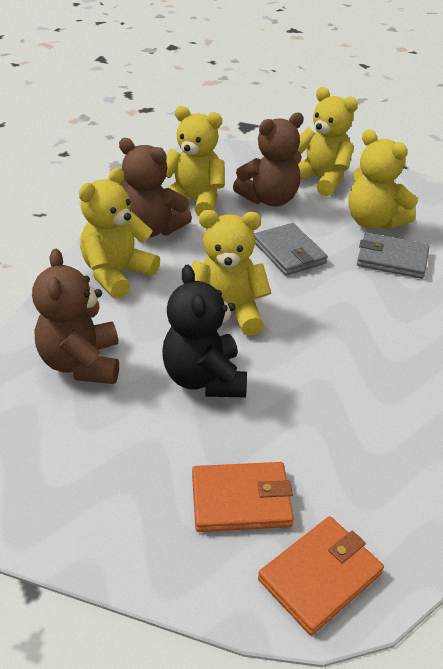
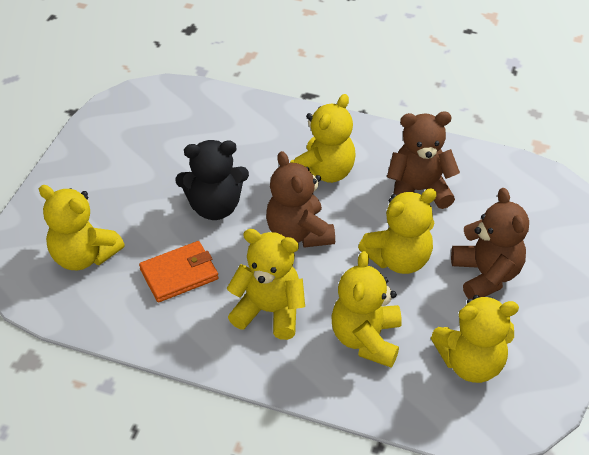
grey wallet: 2 -> 0
orange wallet: 2 -> 1
yellow teddy bear: 5 -> 6

